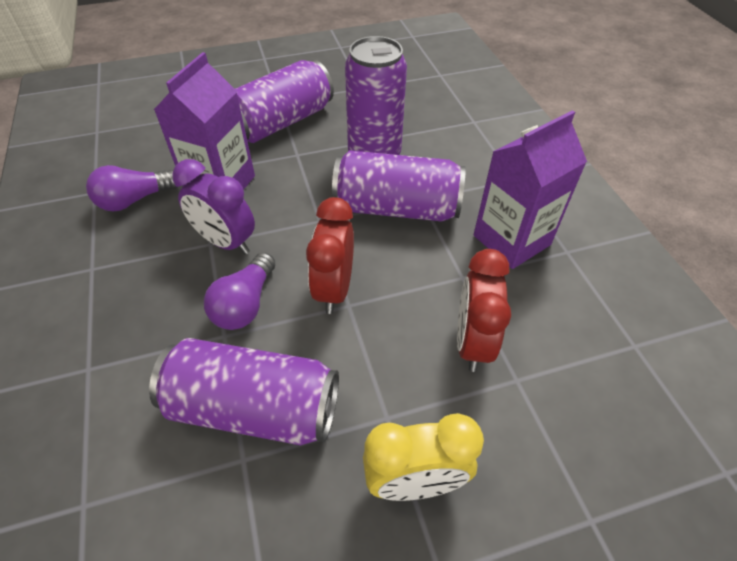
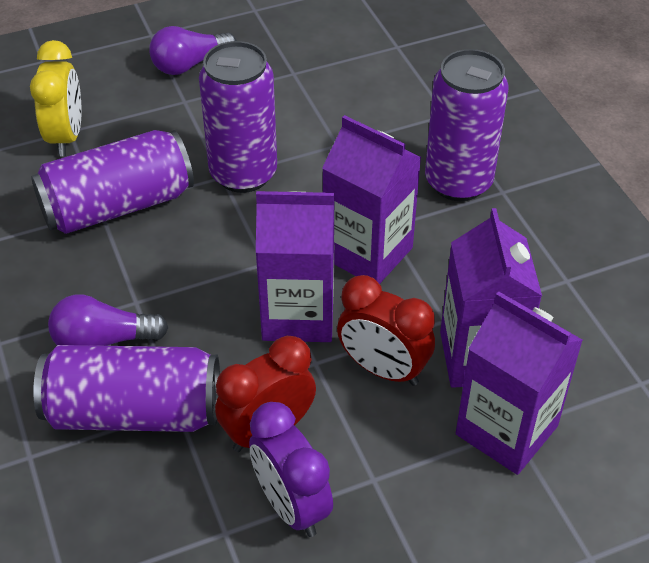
purple carton: 2 -> 4

